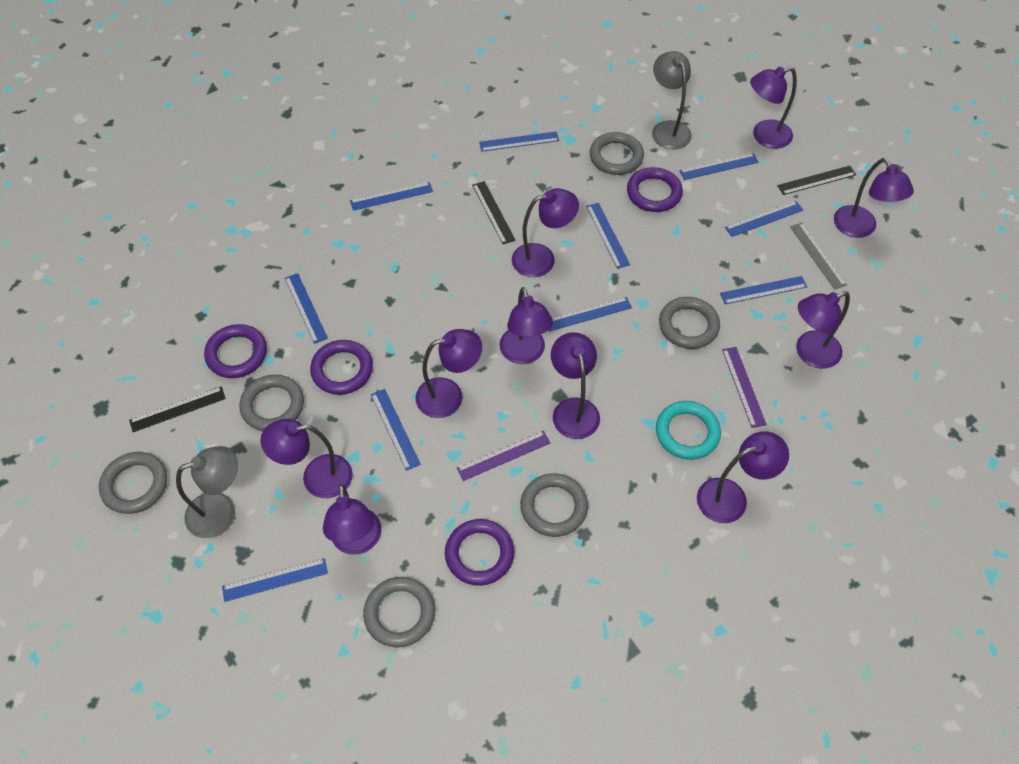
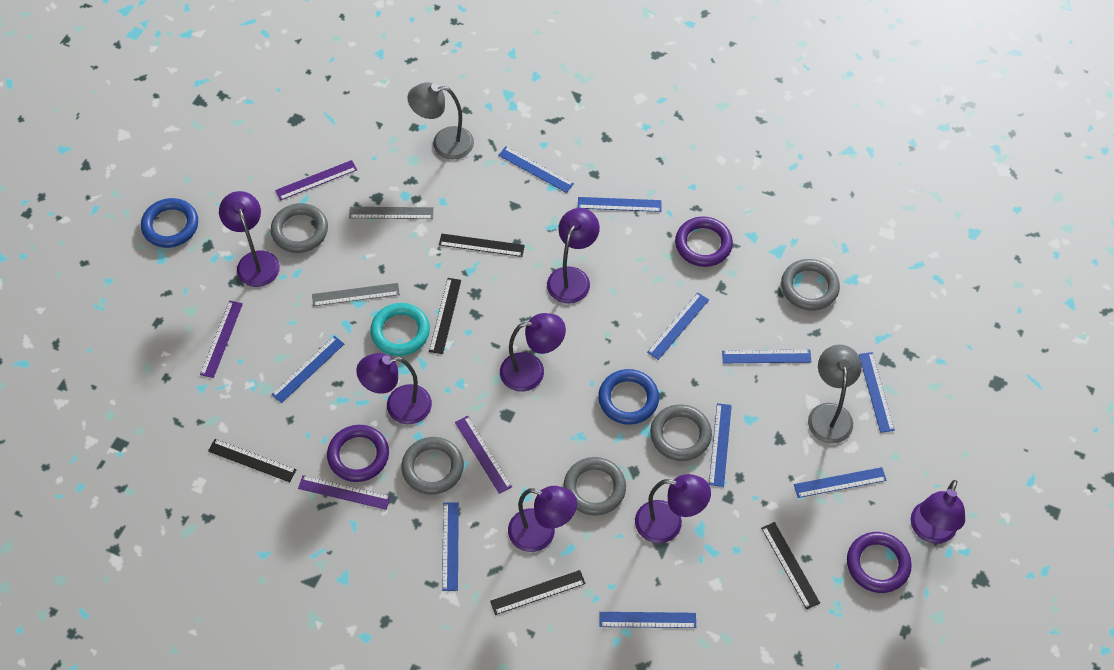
black ruler: 3 -> 5
blue ring: 0 -> 2
grey ring: 6 -> 5
grey ruler: 1 -> 2
purple lamp: 10 -> 7
purple ring: 4 -> 3
purple ruler: 2 -> 4

